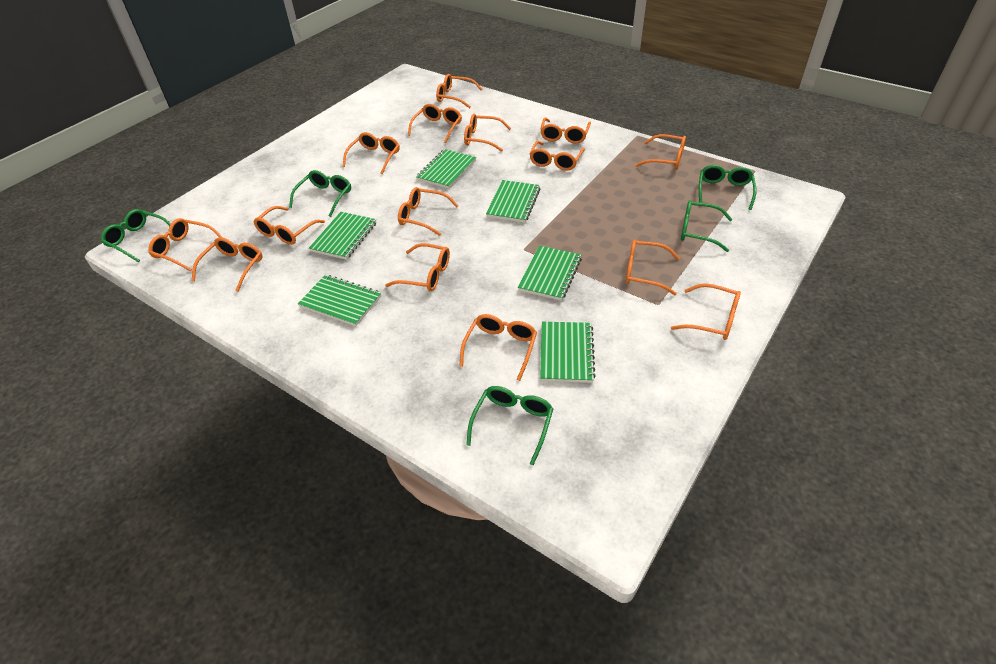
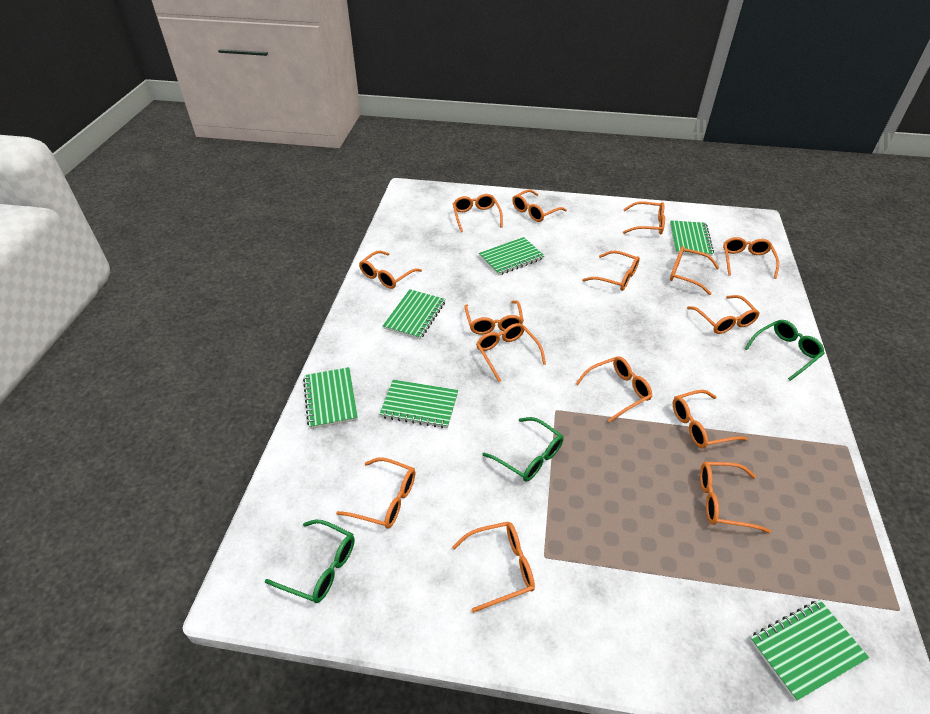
green glasses: 5 -> 3

